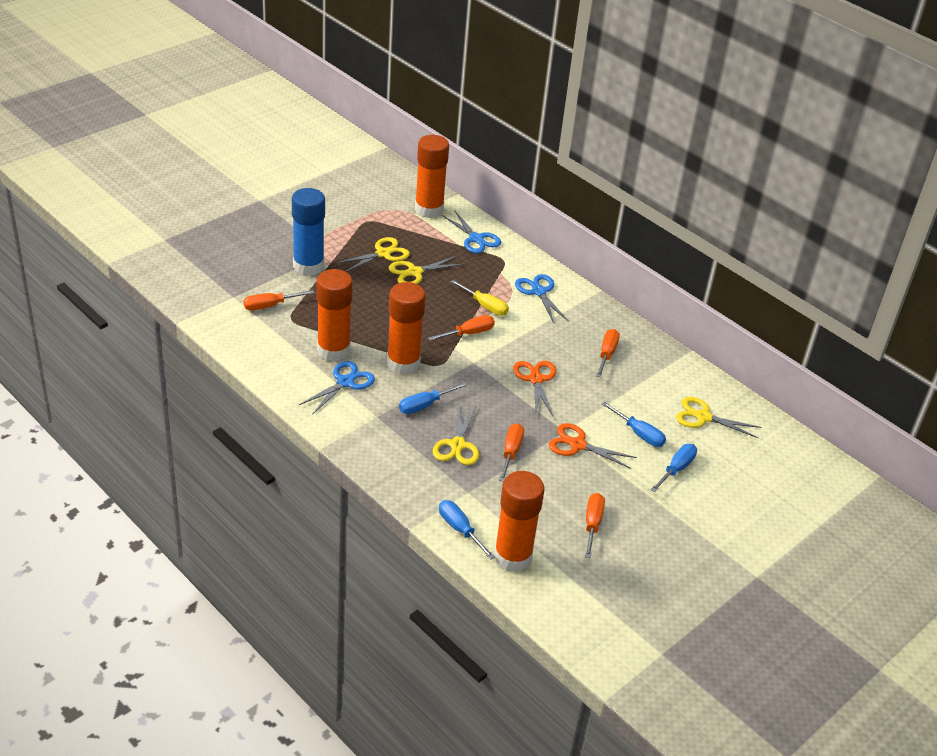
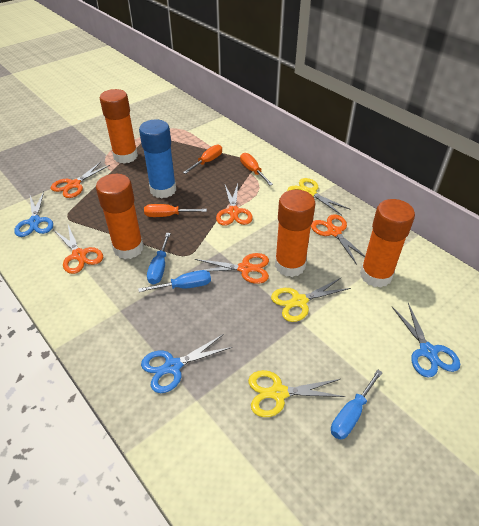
blue screwdriver: 4 -> 3
orange scissors: 2 -> 5
orange screwdriver: 5 -> 3
yellow scissors: 4 -> 3
yellow screwdriver: 1 -> 0

